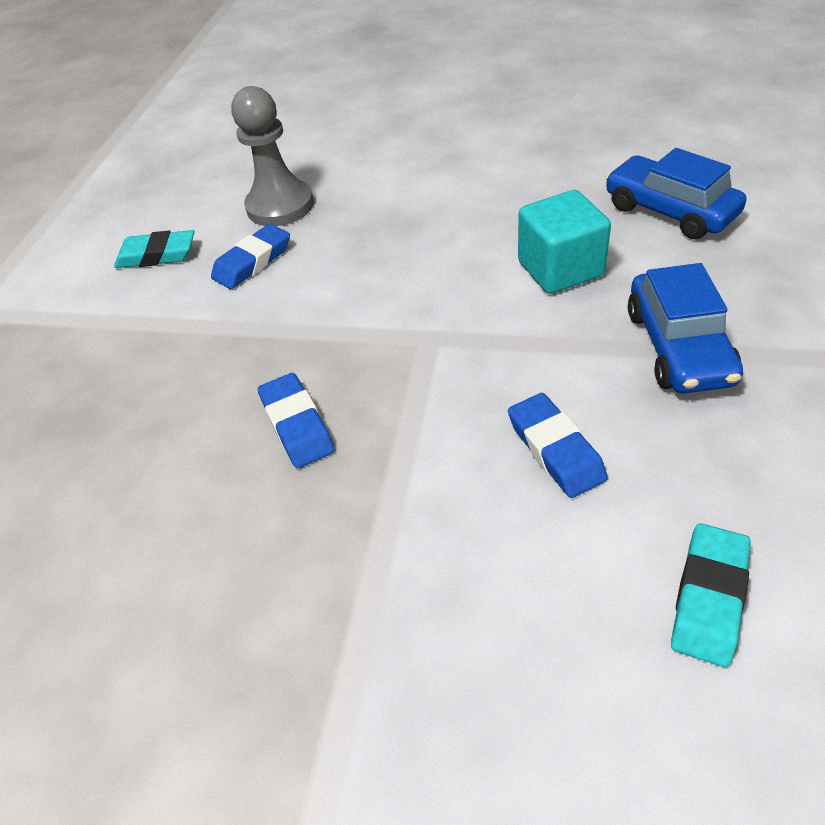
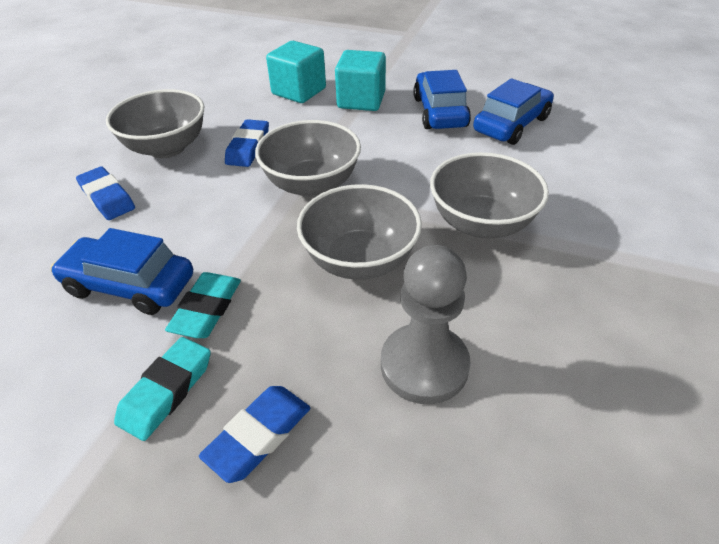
blue car: 2 -> 3
grey bowl: 0 -> 4
turquoise cube: 1 -> 2

